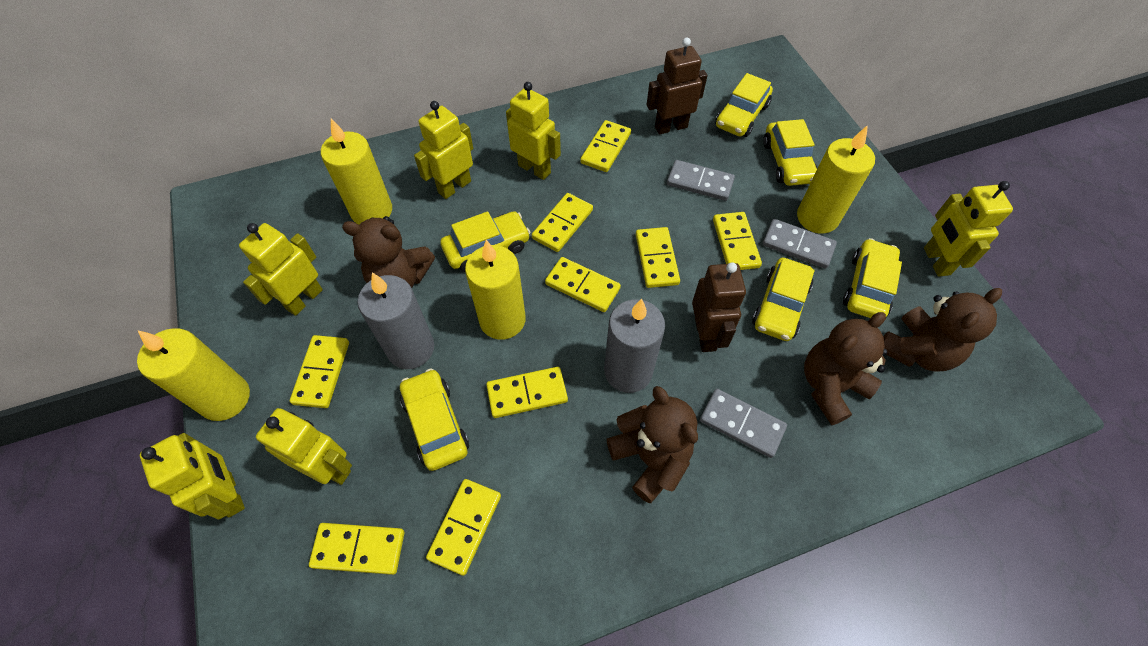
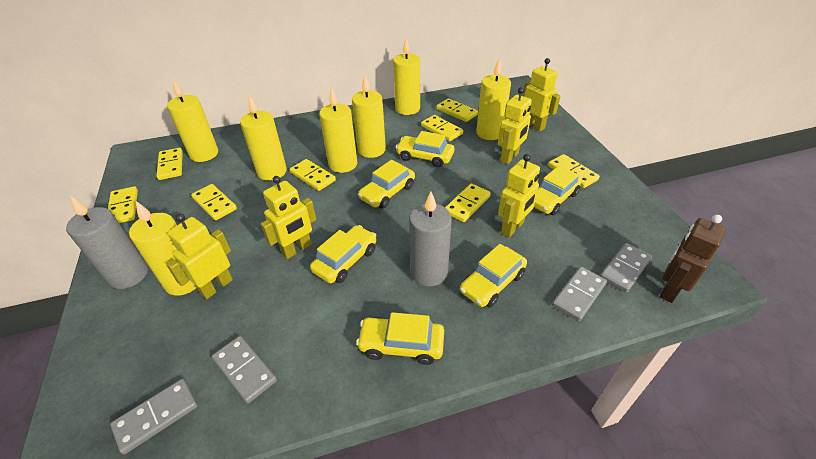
brown robot: 2 -> 1
brown teddy bear: 4 -> 0
grey domino: 3 -> 4
yellow candle: 4 -> 7
yellow domino: 9 -> 8
yellow robot: 6 -> 5

